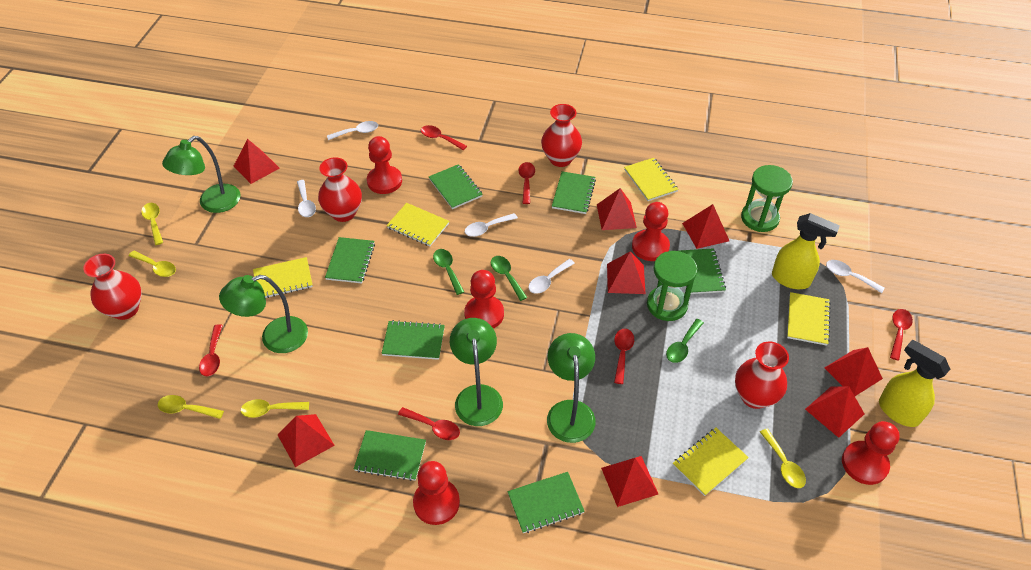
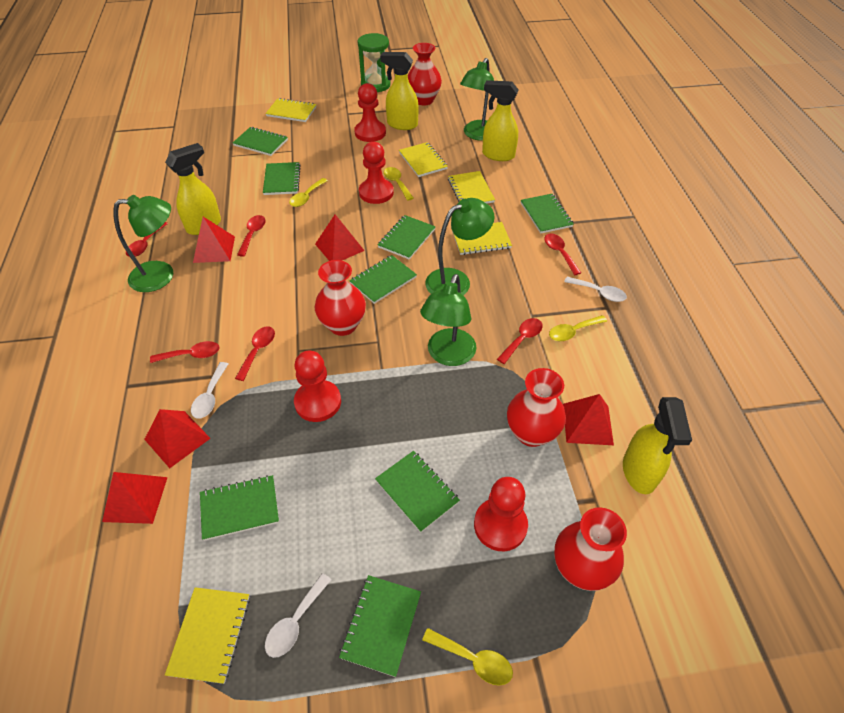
green hourglass: 2 -> 1
green notebook: 7 -> 8
green spoon: 3 -> 0
red pawn: 5 -> 4
red pyramid: 8 -> 5
white spoon: 5 -> 3
yellow spoon: 5 -> 4
yellow spray bottle: 2 -> 4

